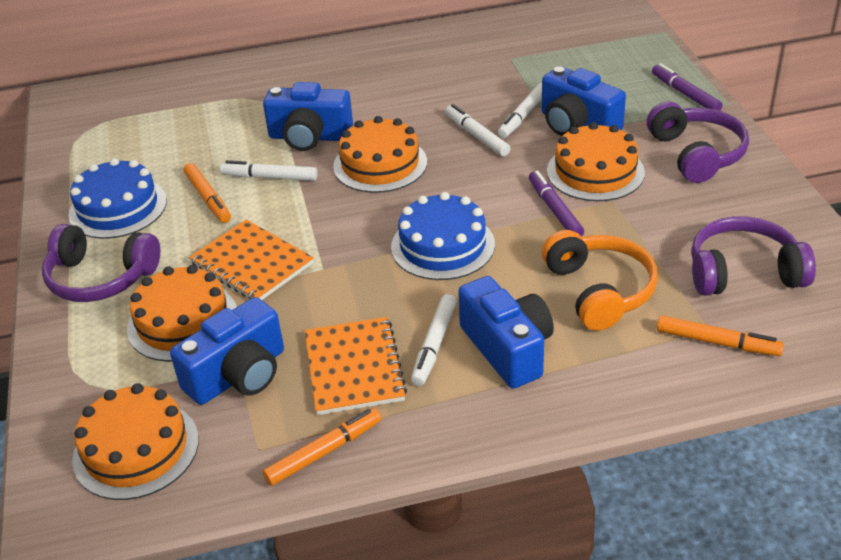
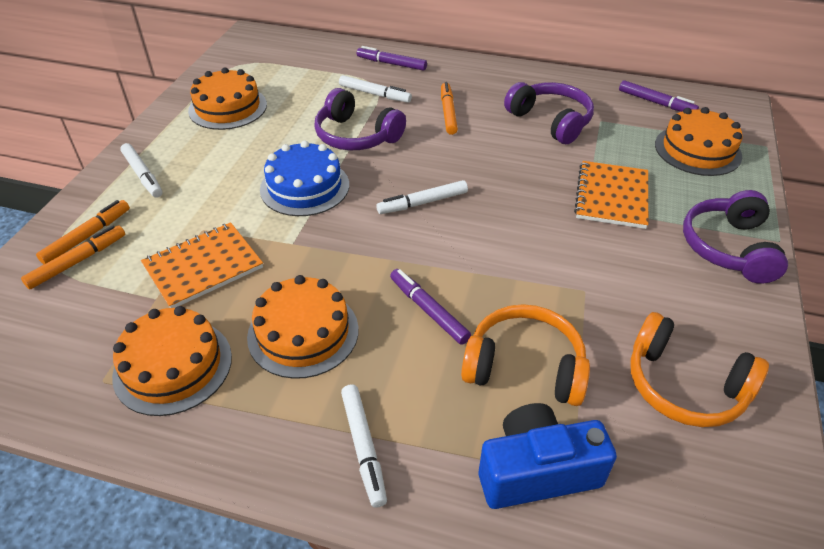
blue cake: 2 -> 1
blue camera: 4 -> 1
orange headphones: 1 -> 2
purple marker: 2 -> 3

